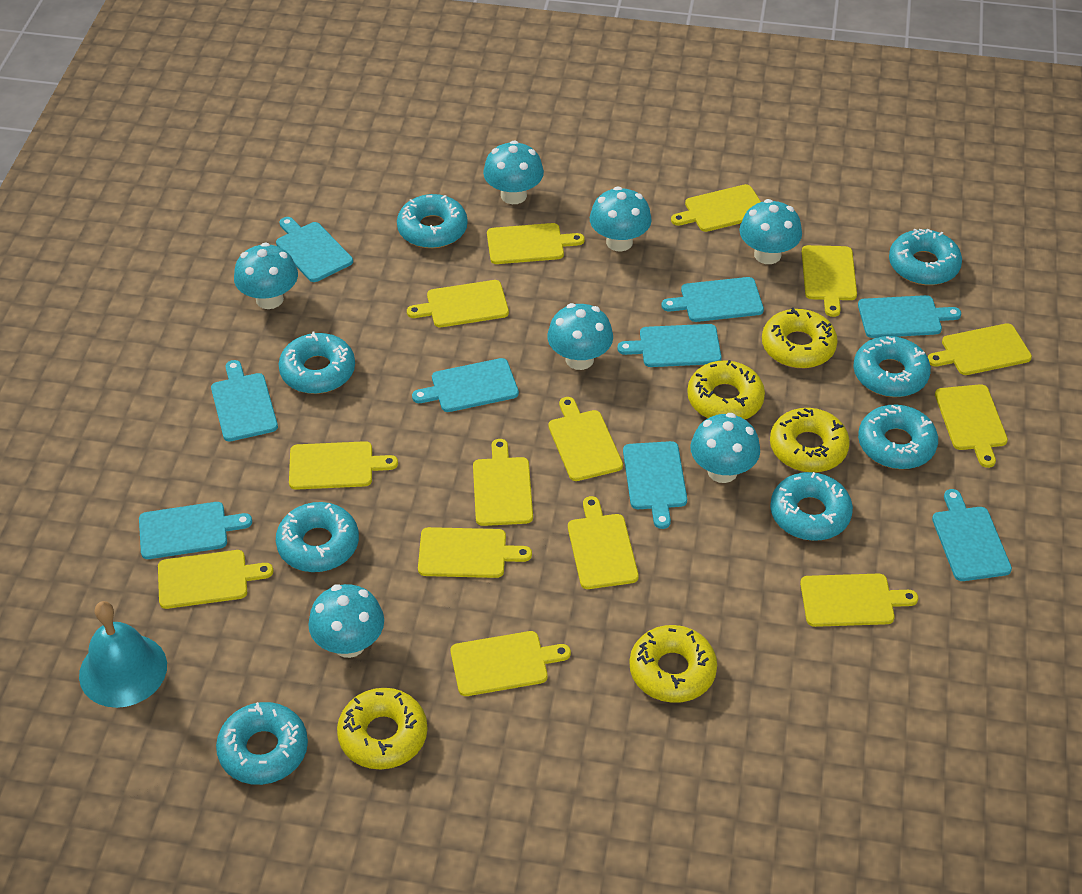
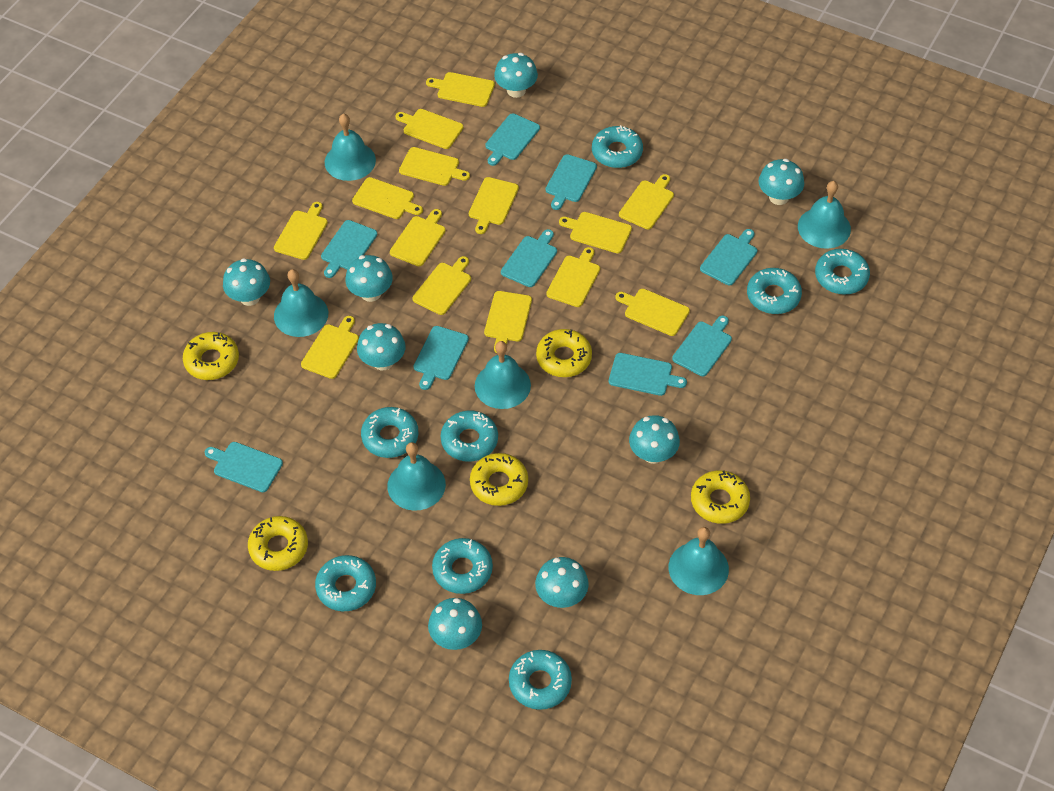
turquoise bell: 1 -> 6
turquoise mushroom: 7 -> 8

